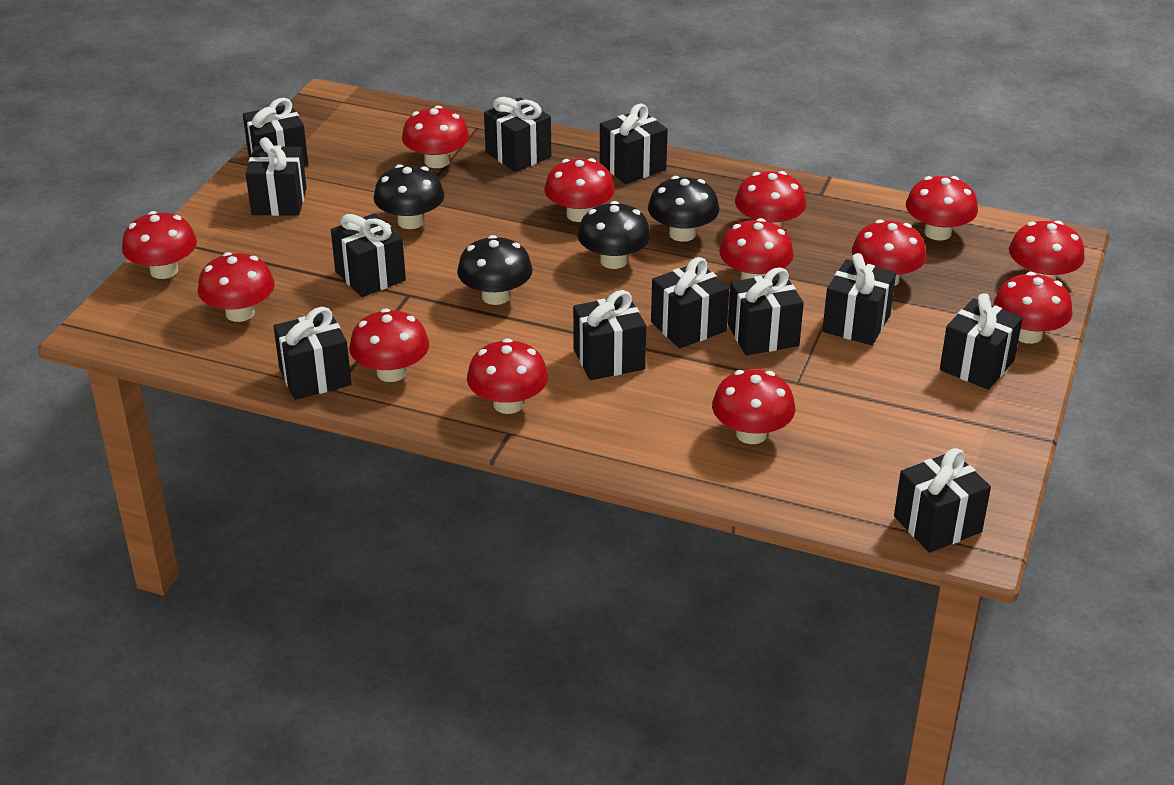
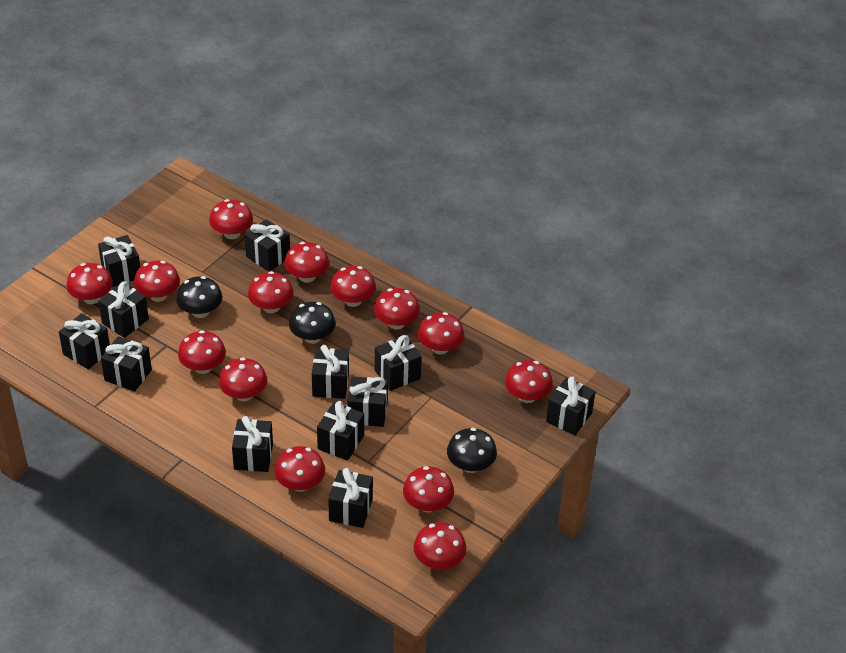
black mushroom: 4 -> 3
red mushroom: 13 -> 14

